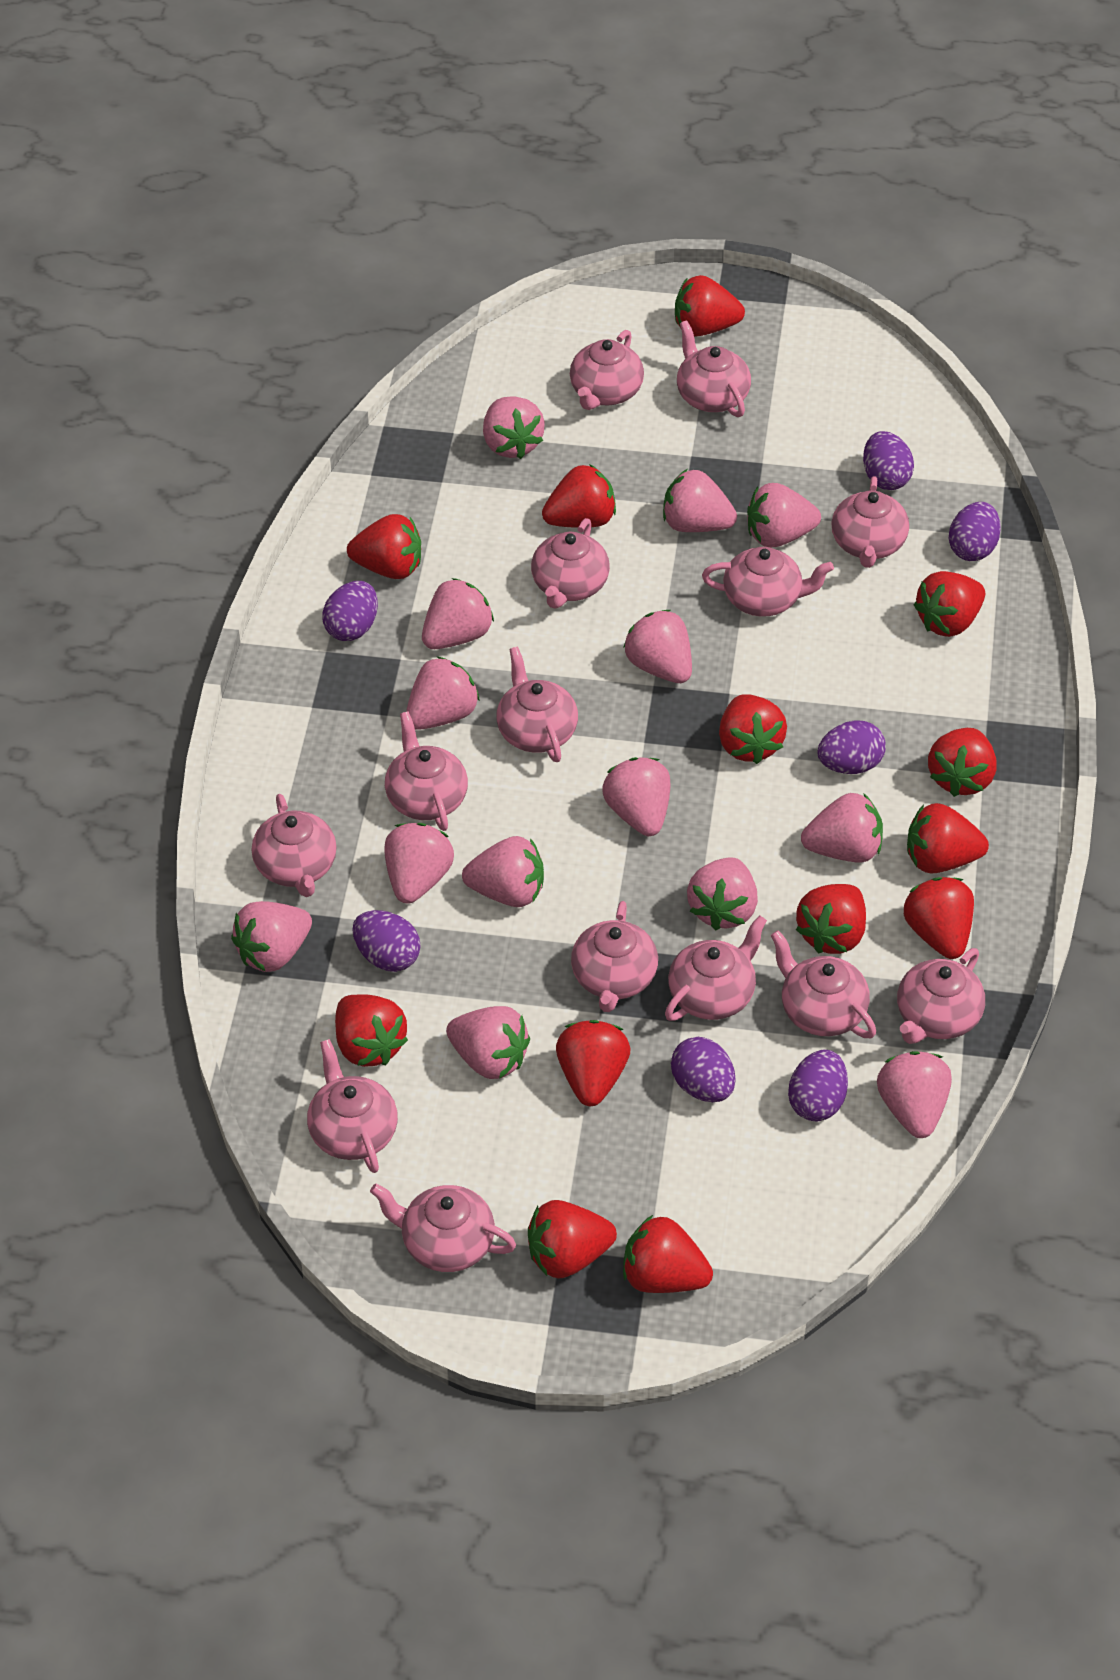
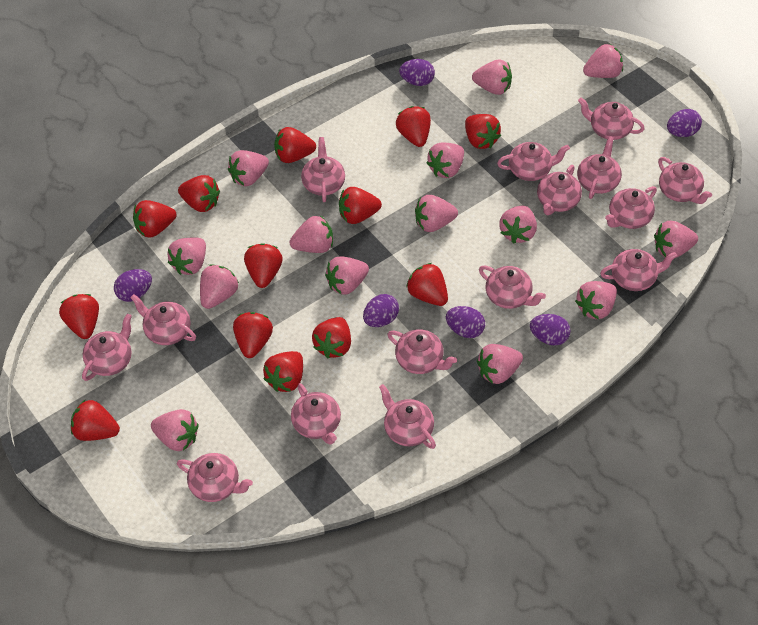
pink teapot: 14 -> 15
purple egg: 7 -> 6

